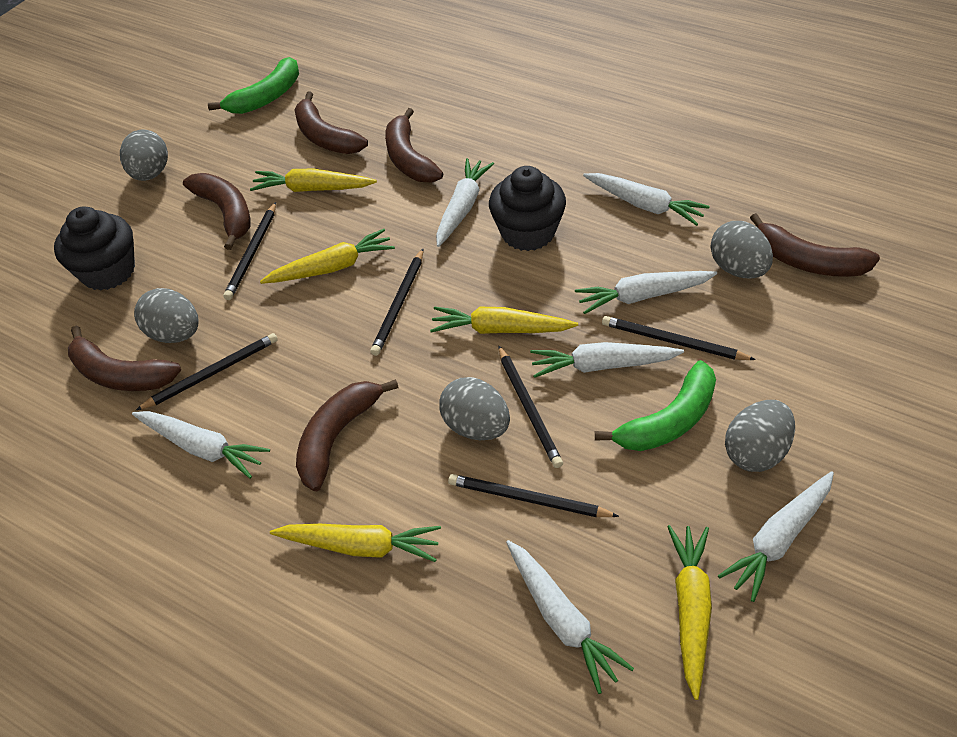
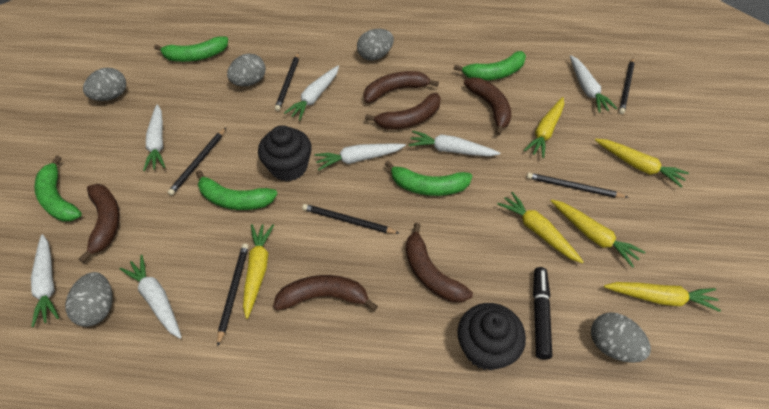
black marker: 0 -> 1
green banana: 2 -> 5
yellow carrot: 5 -> 6

